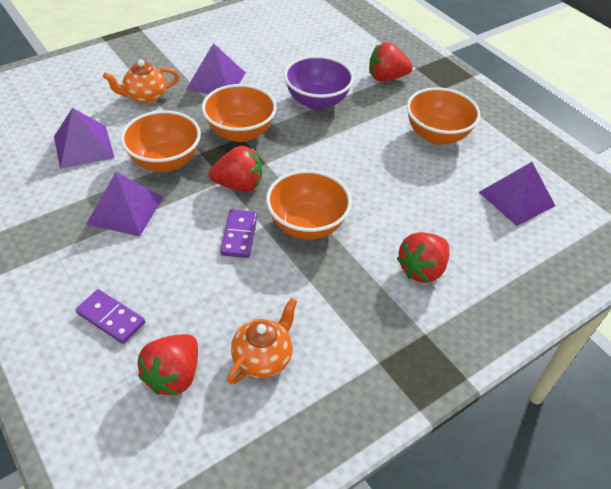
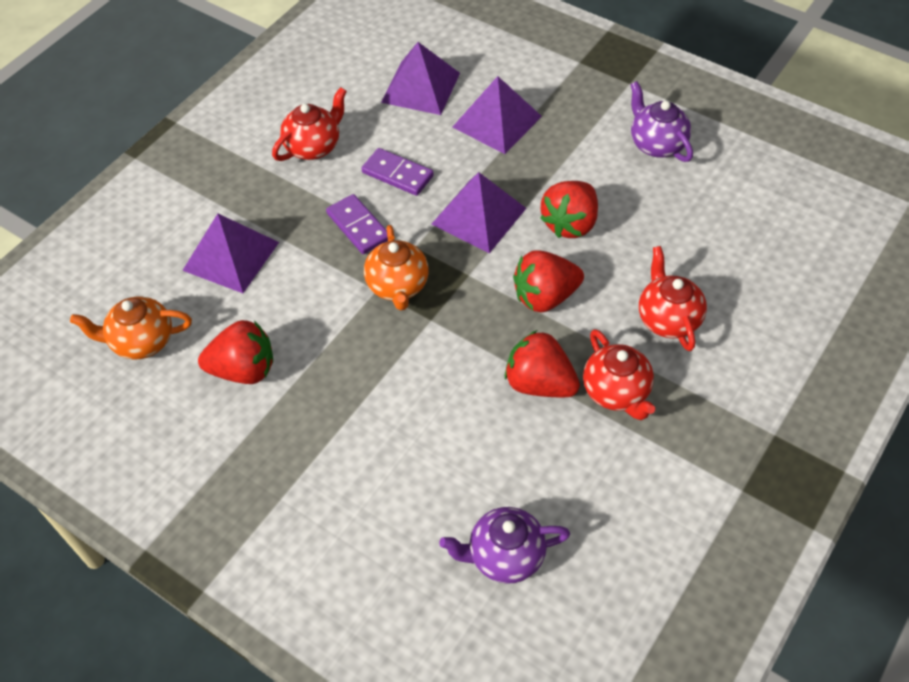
orange bowl: 4 -> 0
purple bowl: 1 -> 0
purple teapot: 0 -> 2
red teapot: 0 -> 3

